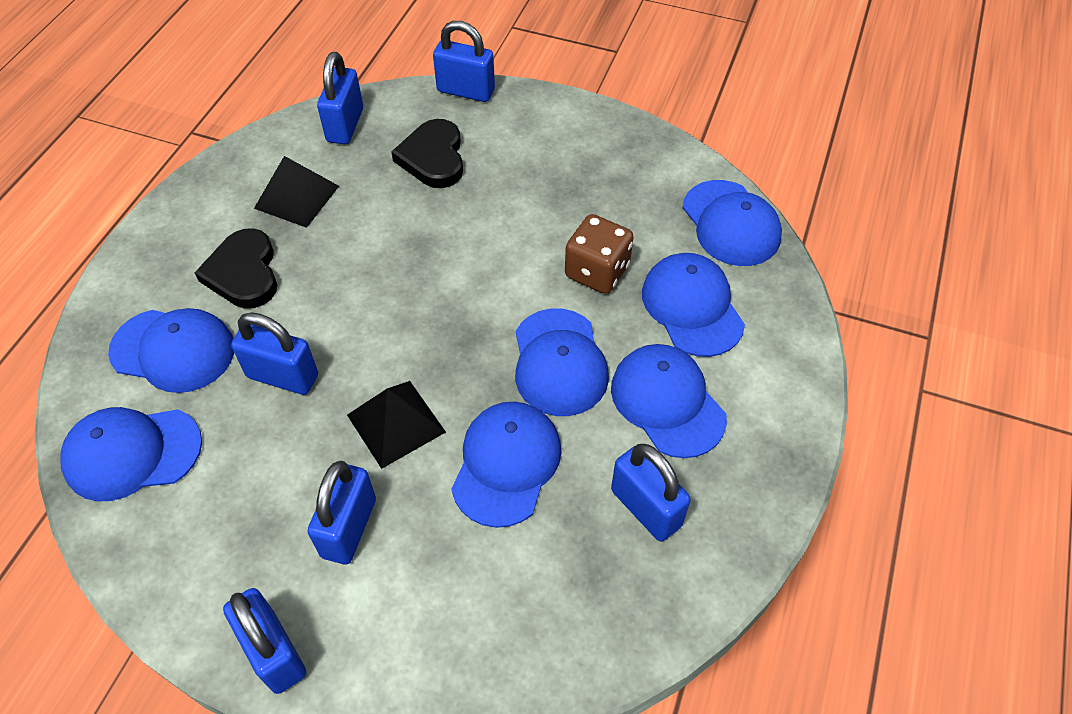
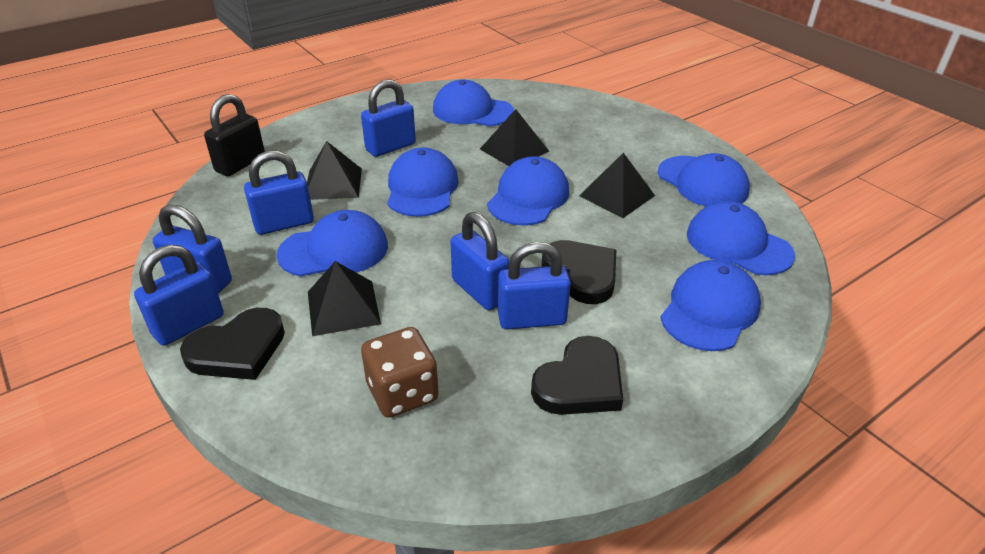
black heart: 2 -> 3
black padlock: 0 -> 1
black pyramid: 2 -> 4

